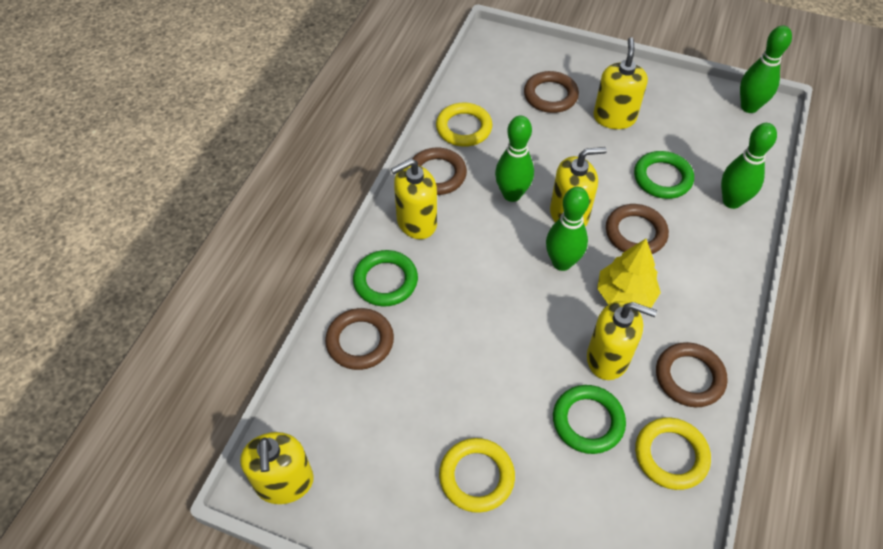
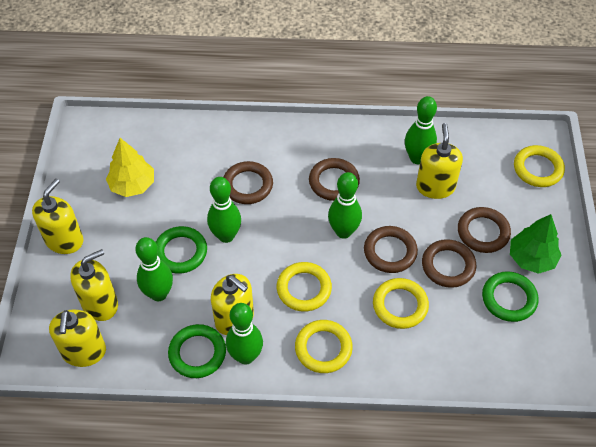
green bowling pin: 4 -> 5
green tree: 0 -> 1
yellow ring: 3 -> 4

